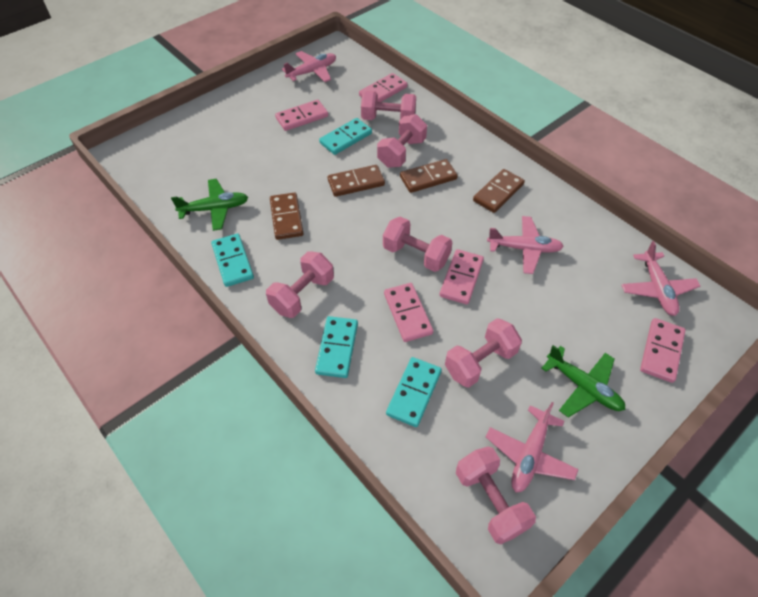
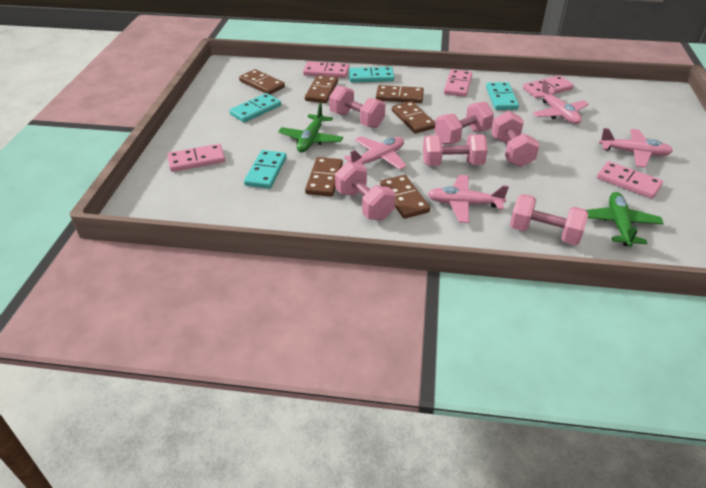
brown domino: 4 -> 6

